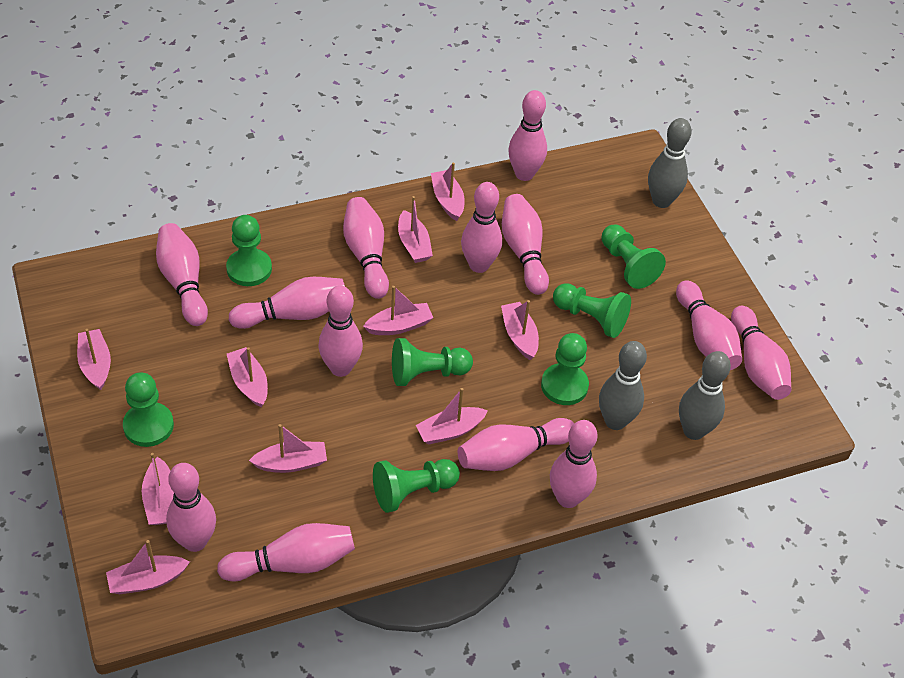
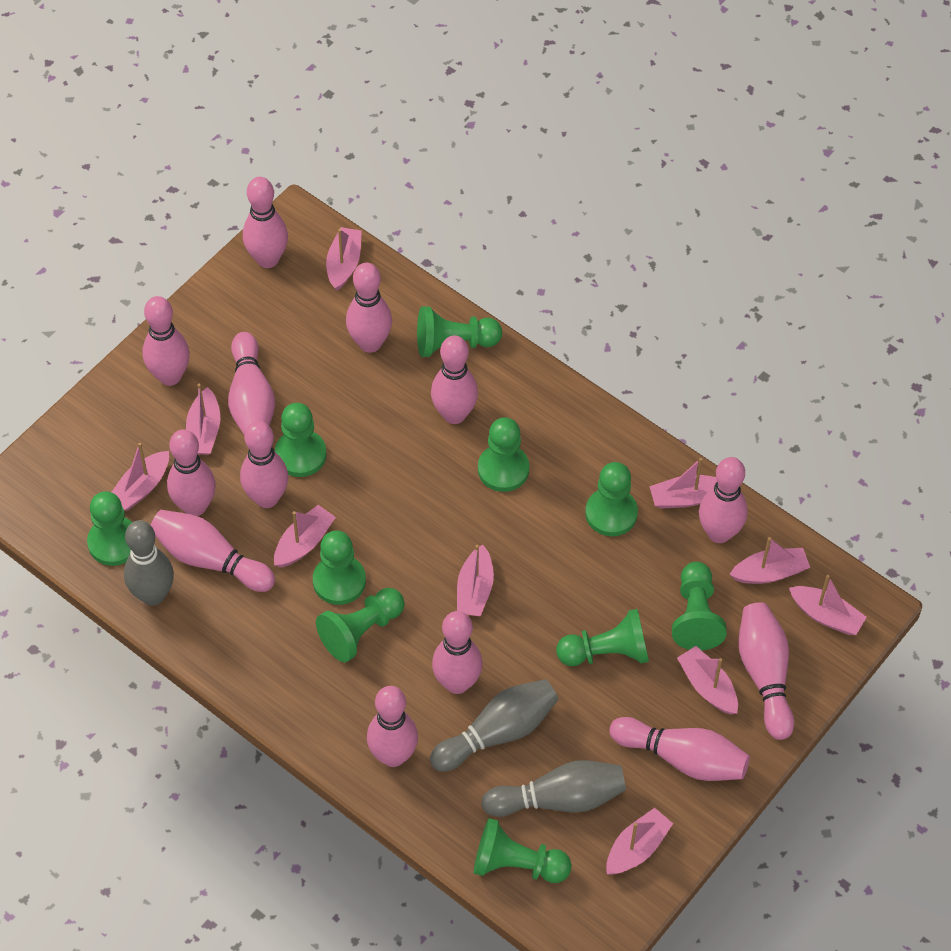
green pawn: 7 -> 10

